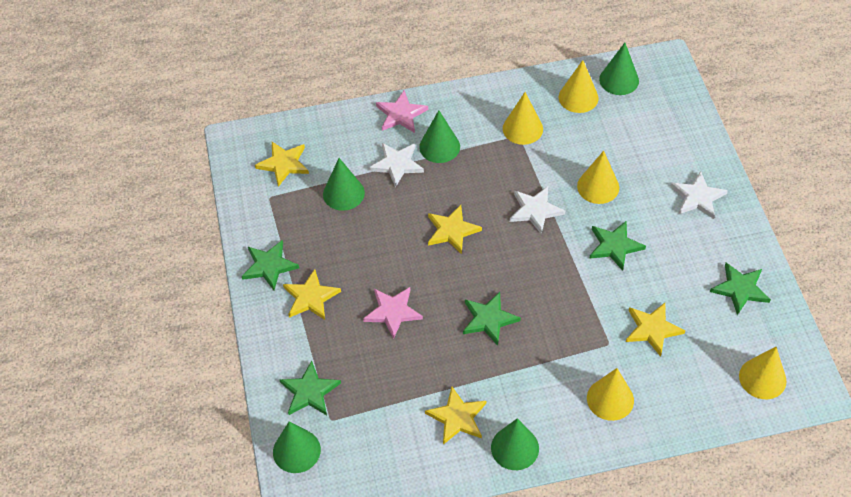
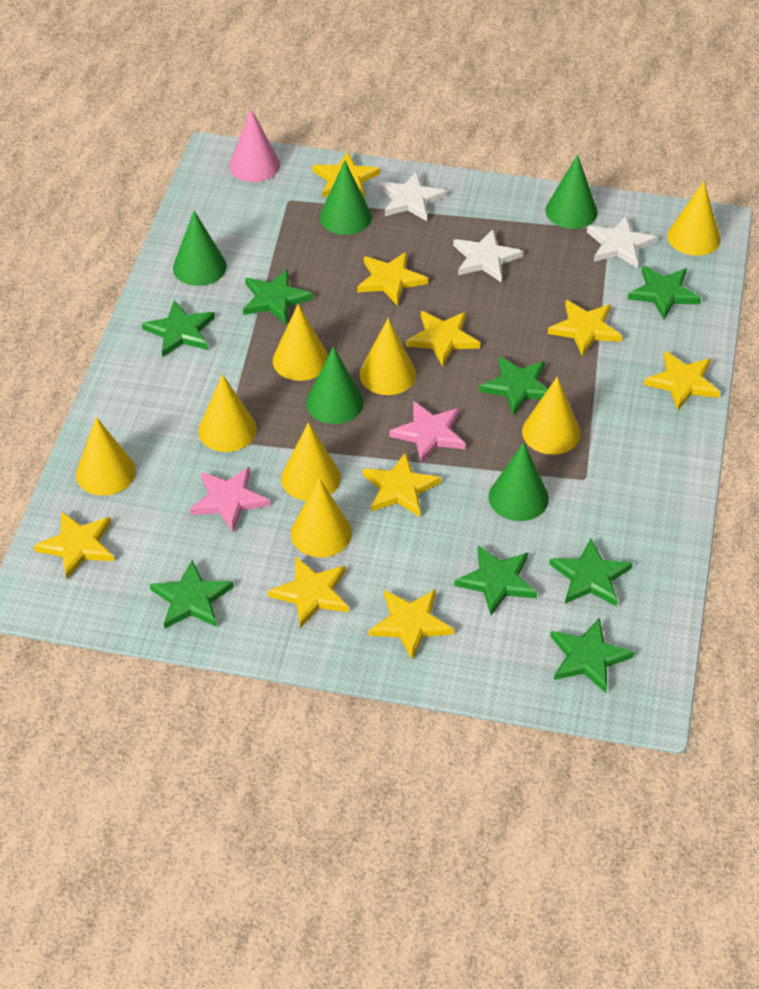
green star: 5 -> 8
pink cone: 0 -> 1
yellow cone: 5 -> 8
yellow star: 5 -> 9

